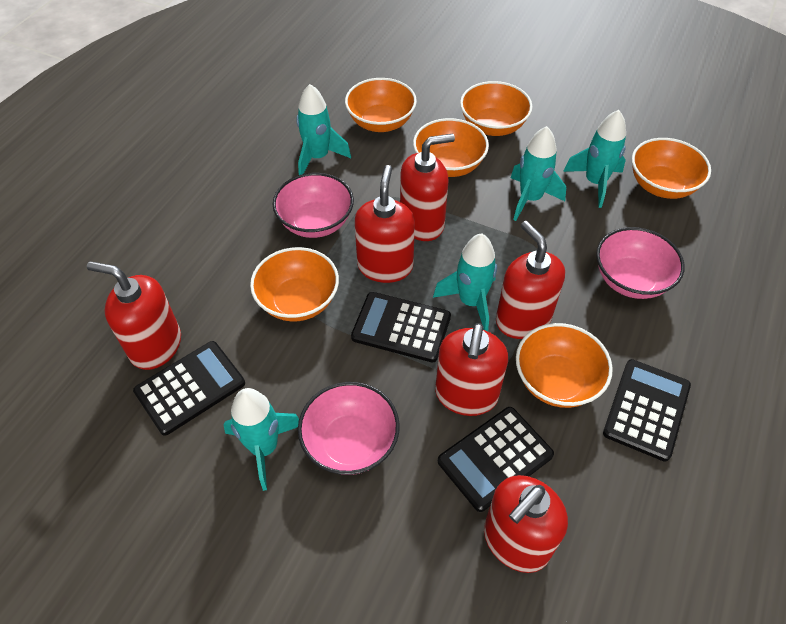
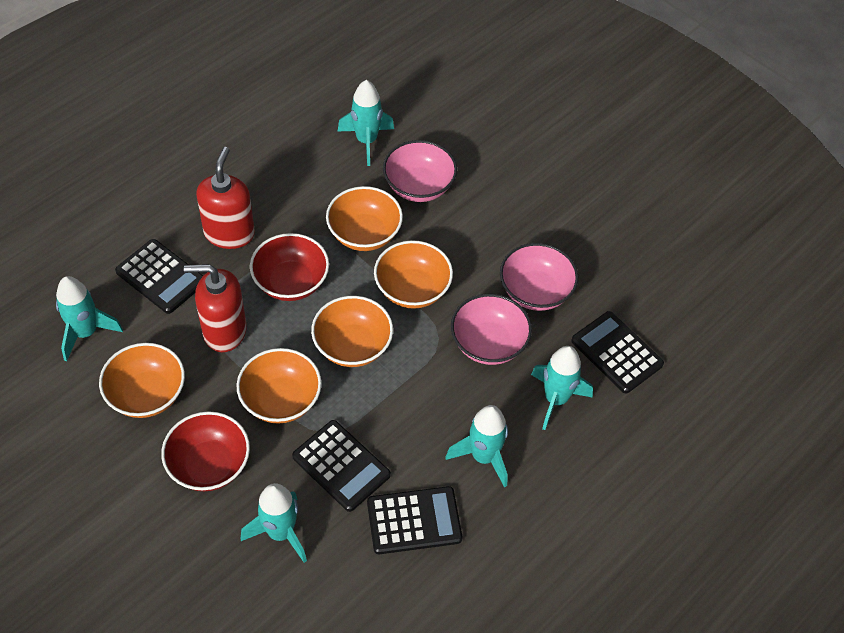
orange bowl: 6 -> 5
red bowl: 0 -> 2
red soap dispenser: 6 -> 2

